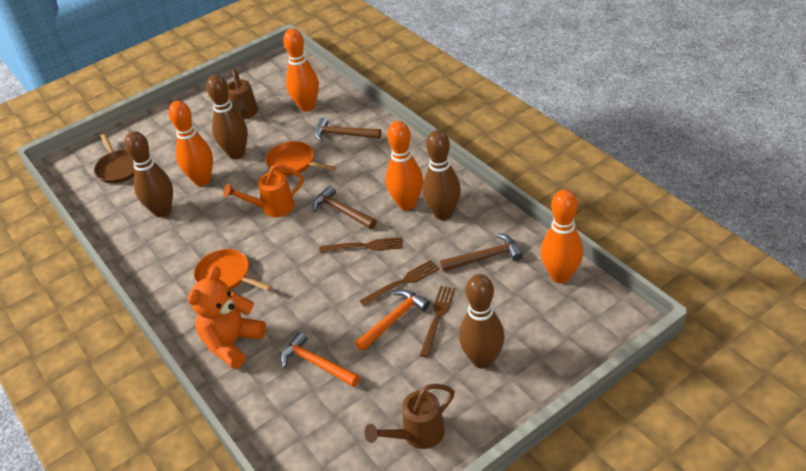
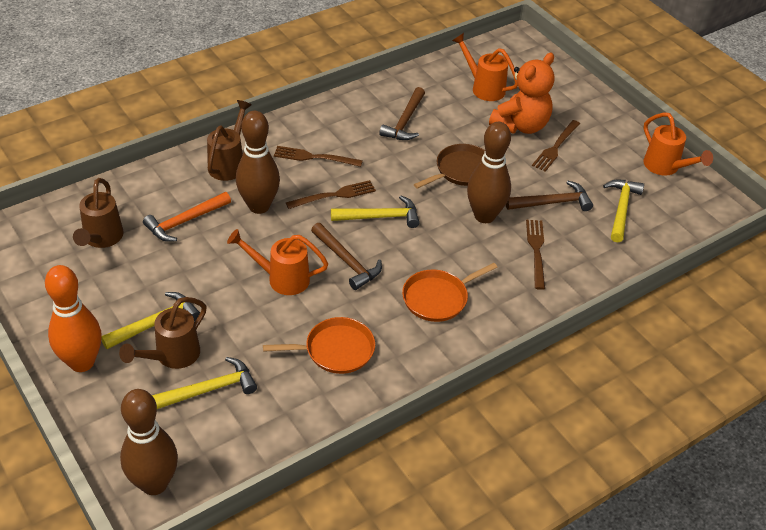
brown bowling pin: 4 -> 3
brown fork: 3 -> 4
brown watering can: 2 -> 3
orange bowling pin: 4 -> 1
orange hammer: 2 -> 1
orange watering can: 1 -> 3
yellow hammer: 0 -> 4

